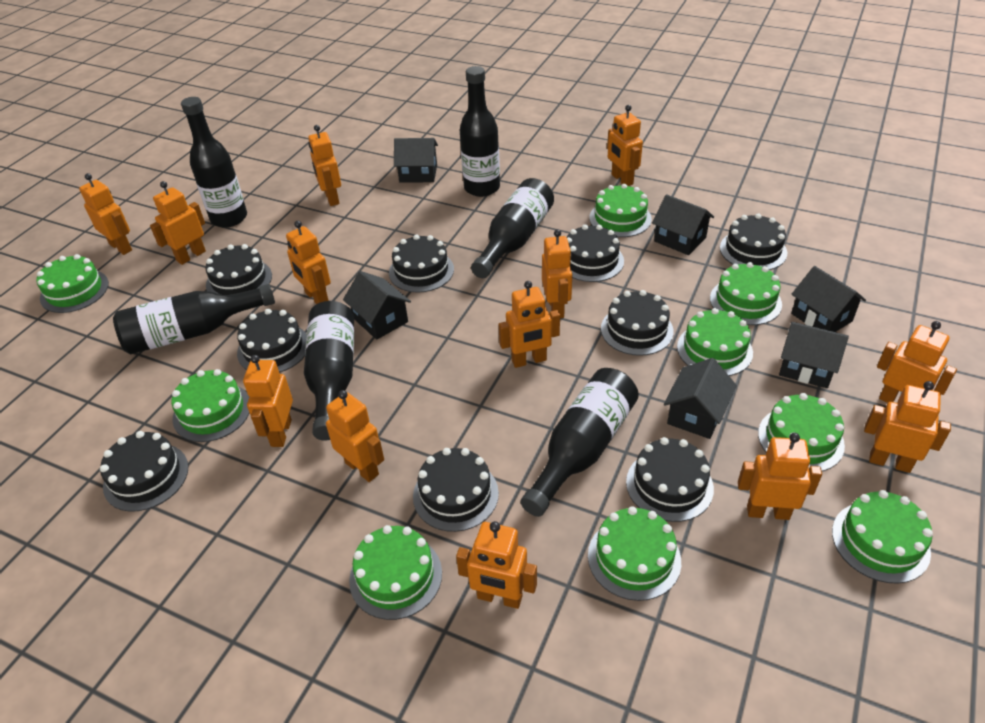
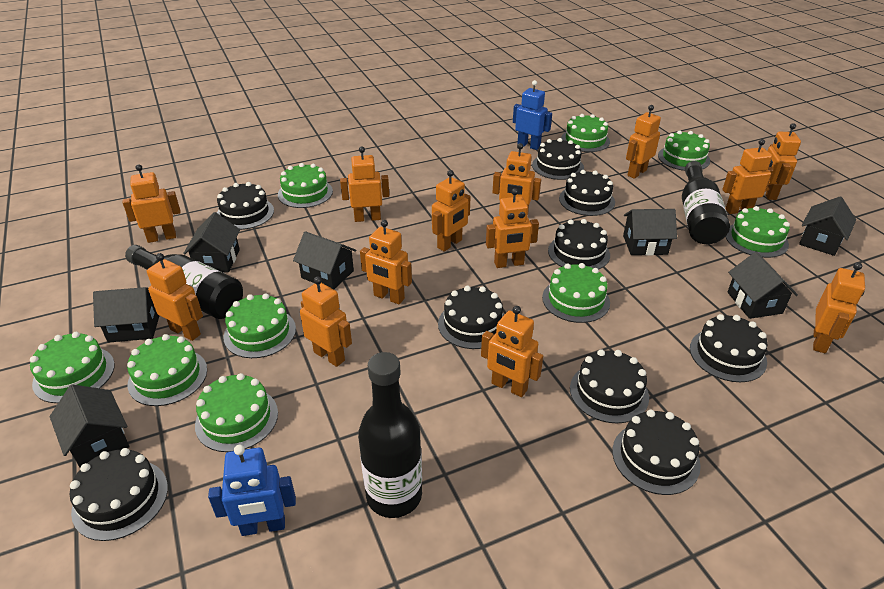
black bottle: 6 -> 3
black house: 6 -> 7
blue robot: 0 -> 2

